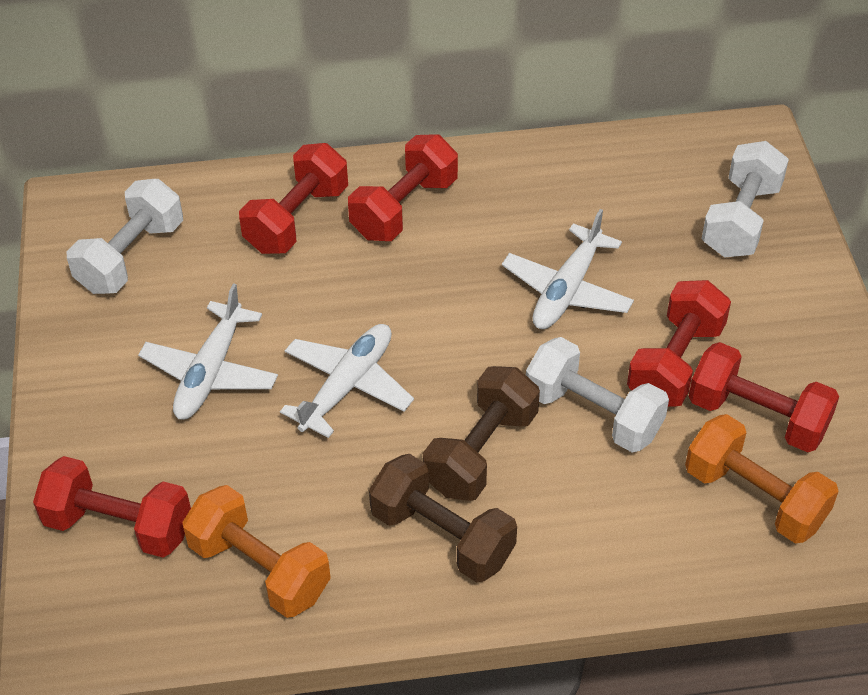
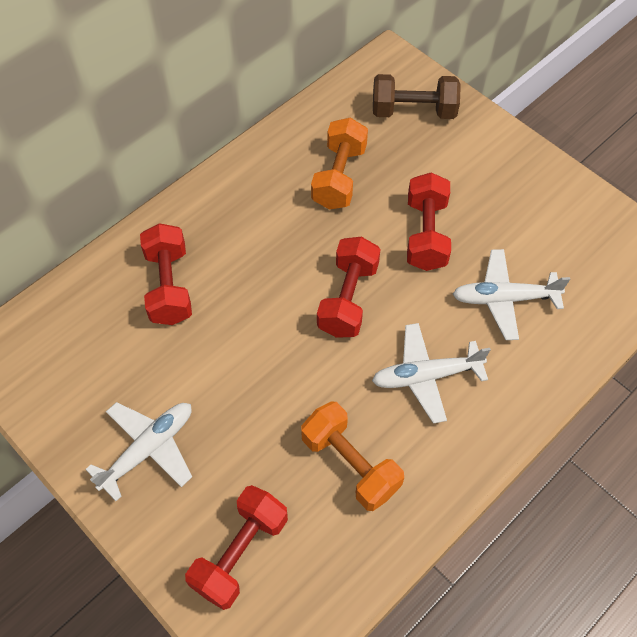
brown dumbbell: 2 -> 1
red dumbbell: 5 -> 4
white dumbbell: 3 -> 0

